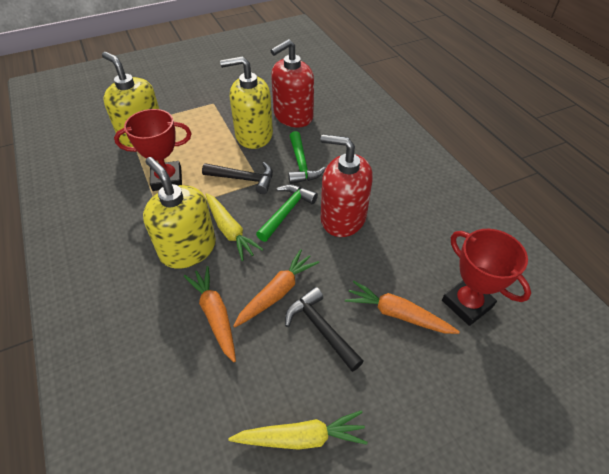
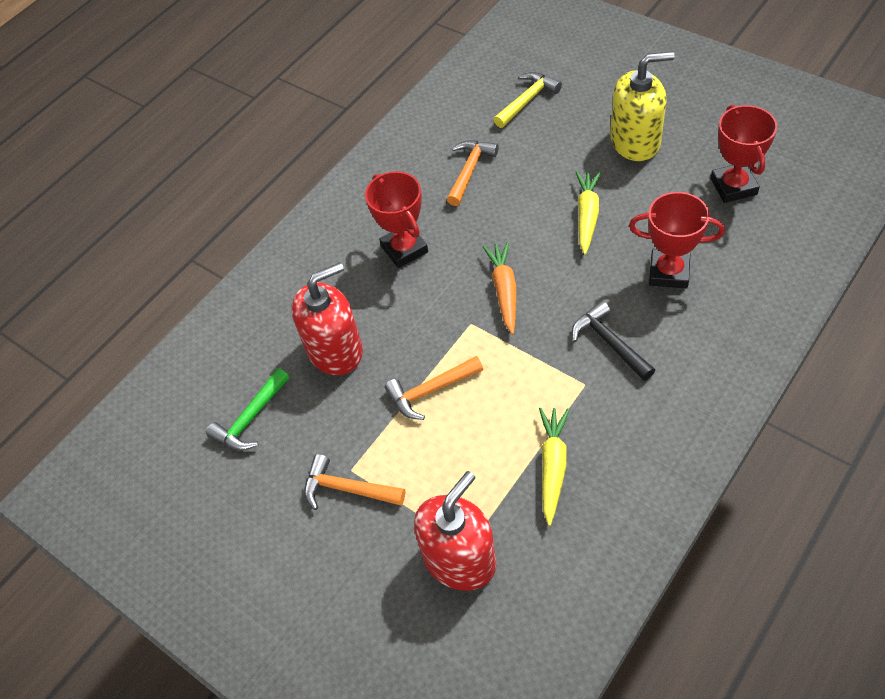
black hammer: 2 -> 1
green hammer: 2 -> 1
orange carrot: 3 -> 1
orange hammer: 0 -> 3
red trophy: 2 -> 3
yellow hammer: 0 -> 1
yellow soap dispenser: 3 -> 1

